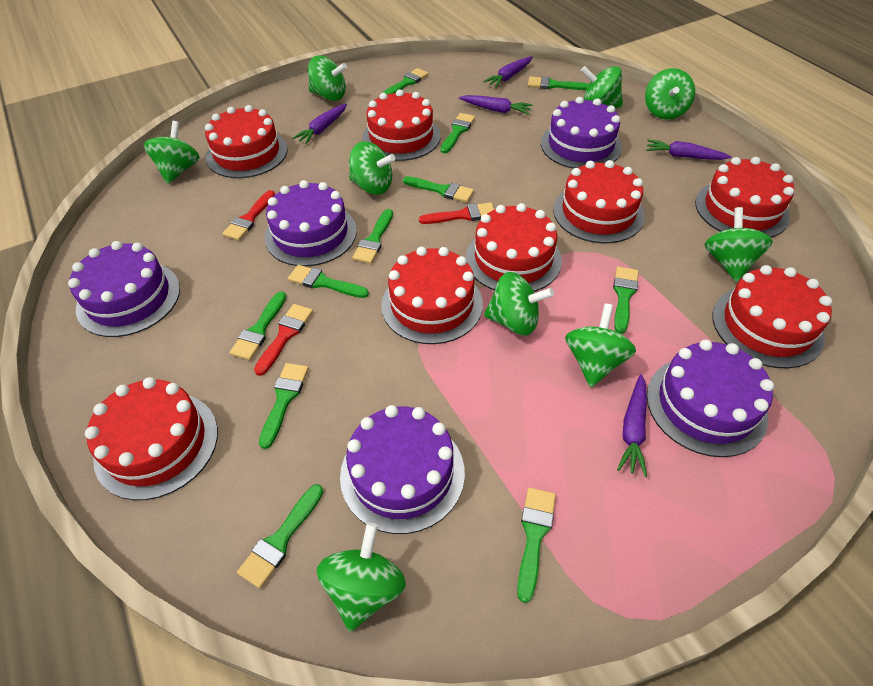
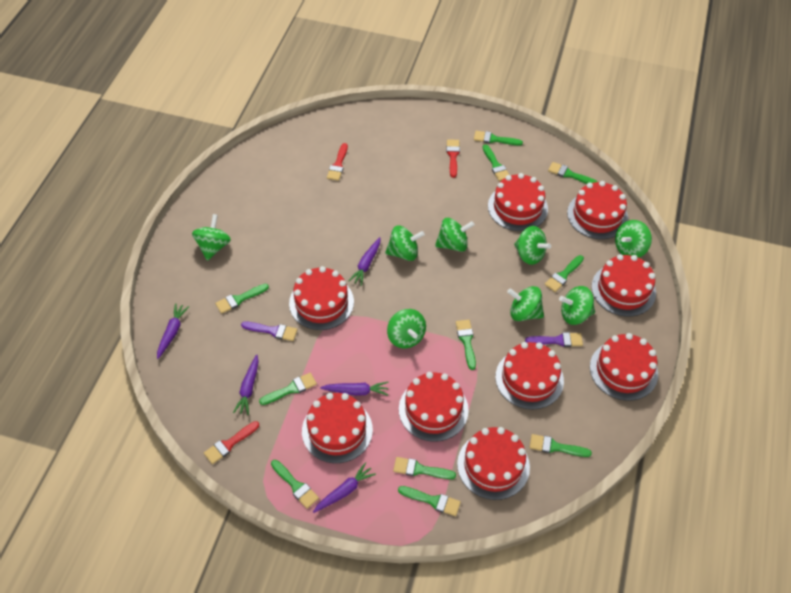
green spinning top: 9 -> 8
purple brush: 0 -> 2
purple cake: 5 -> 0
red cake: 8 -> 9

